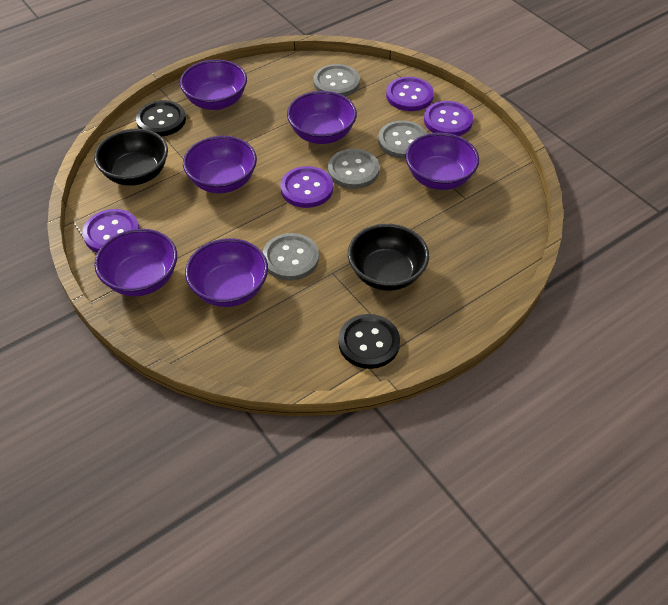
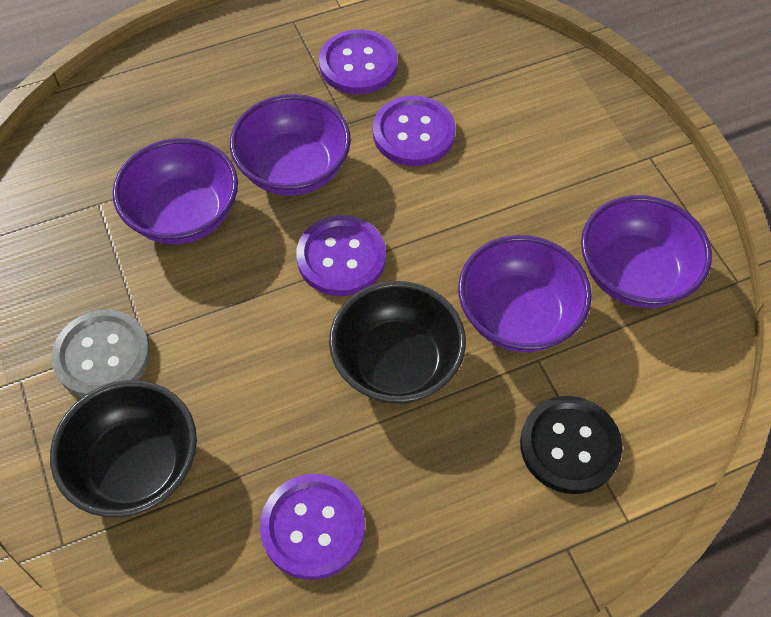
black button: 2 -> 1
grey button: 4 -> 1
purple bowl: 6 -> 4

